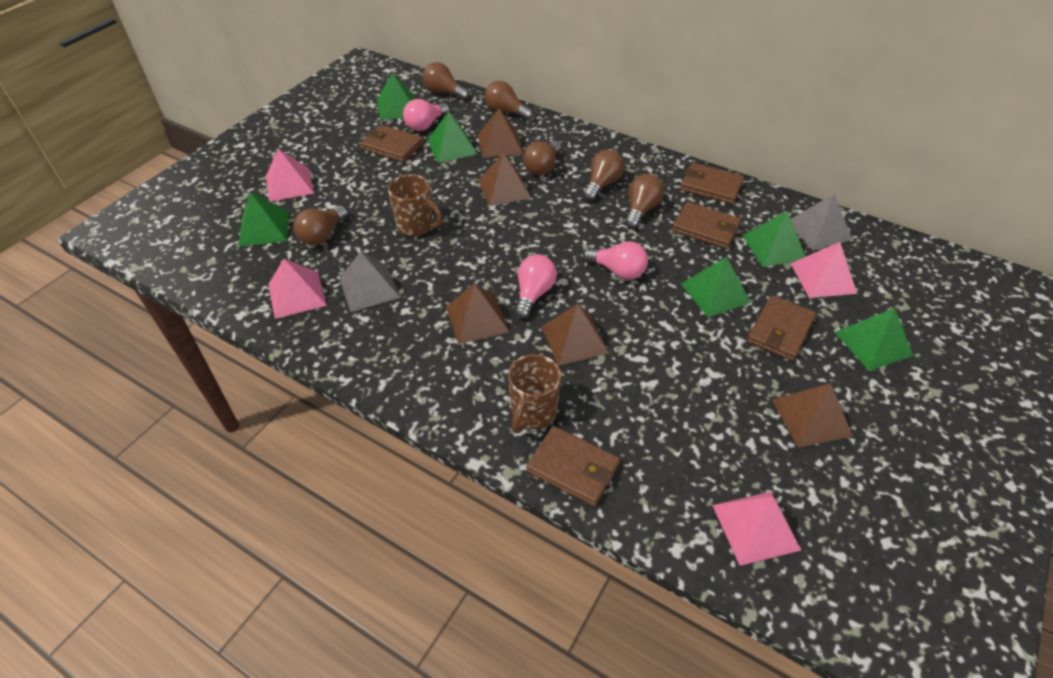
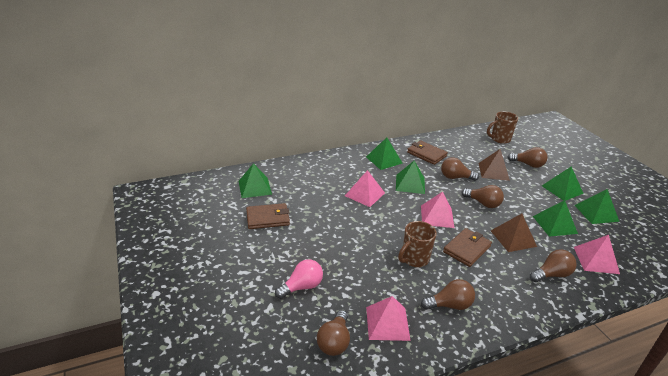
brown pyramid: 5 -> 2
brown wallet: 5 -> 3
grey pyramid: 2 -> 0
pink light bulb: 3 -> 1

